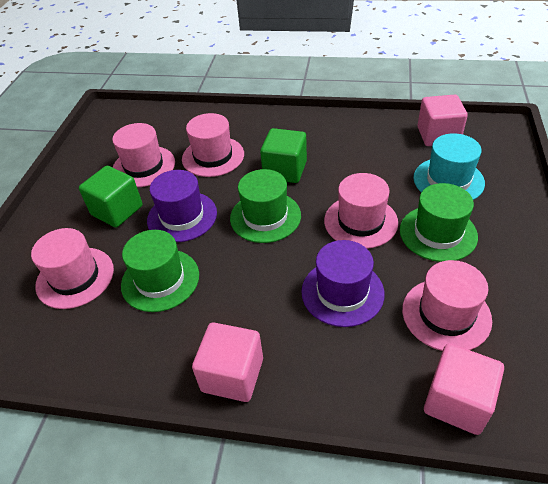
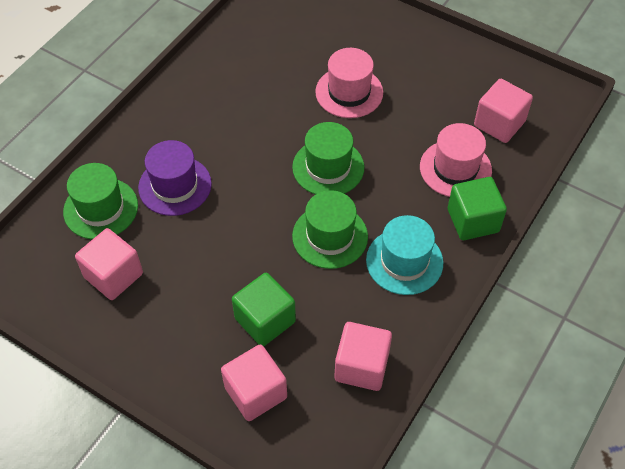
pink cube: 3 -> 4
pink hat: 5 -> 2
purple hat: 2 -> 1

